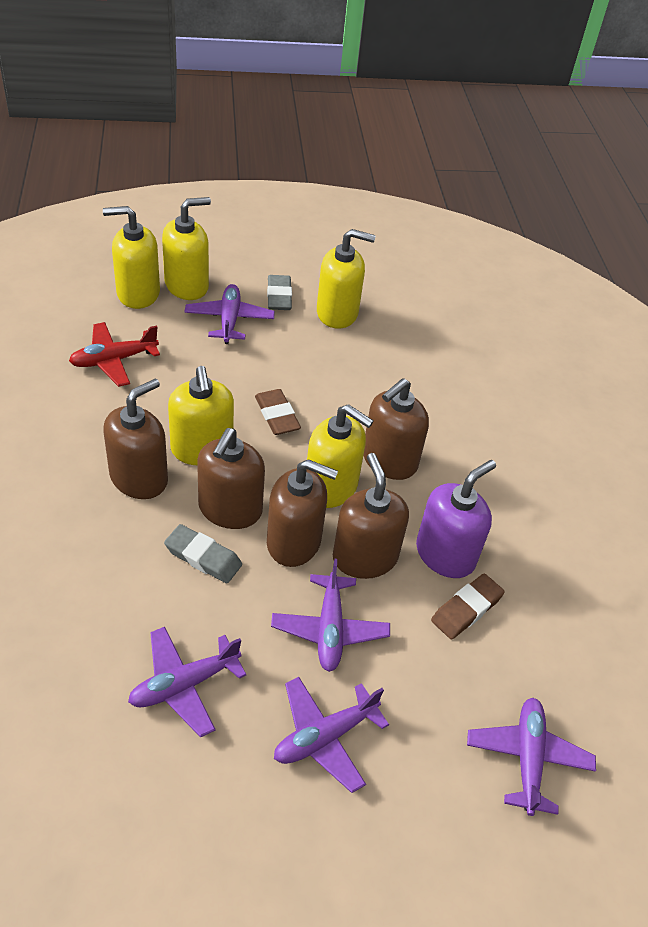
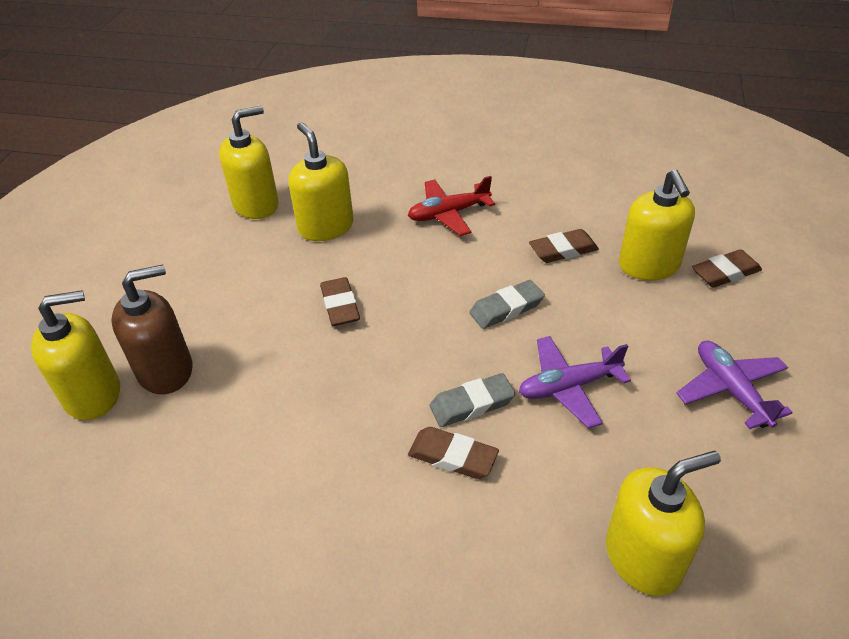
brown eraser: 2 -> 4
brown soap dispenser: 5 -> 1
purple plane: 5 -> 2
purple soap dispenser: 1 -> 0

